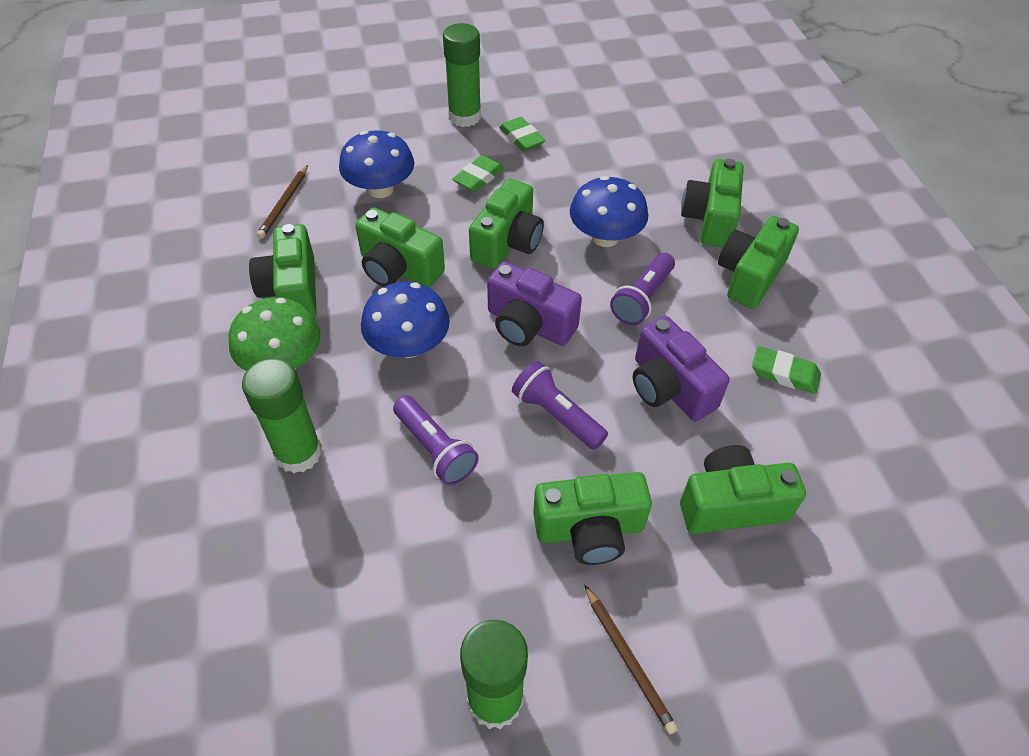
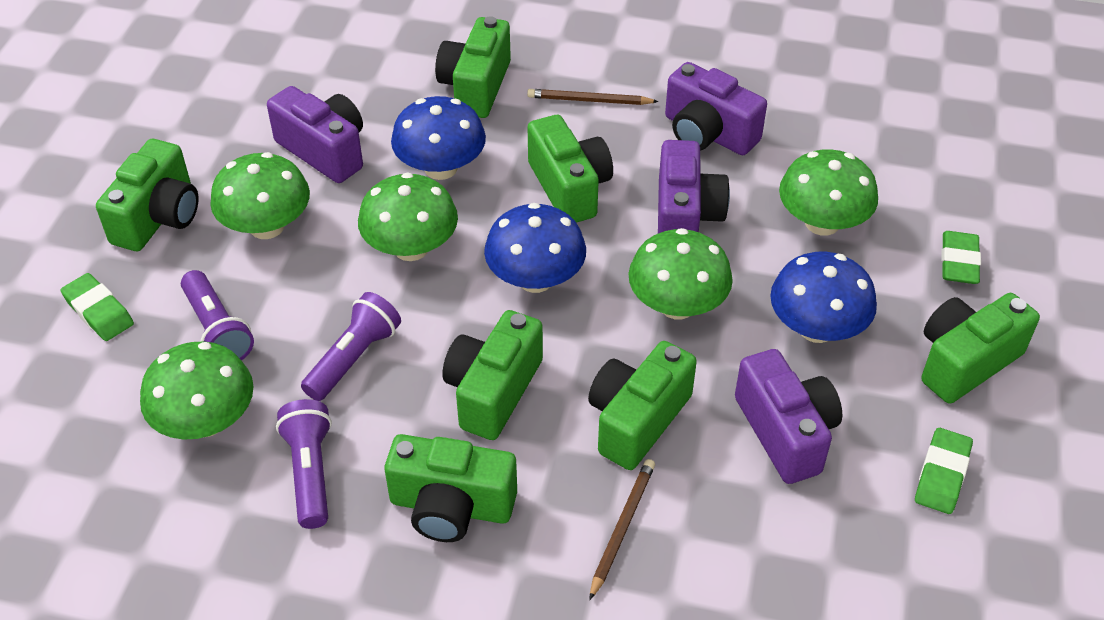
green glue stick: 3 -> 0
green mushroom: 1 -> 5
purple camera: 2 -> 4

